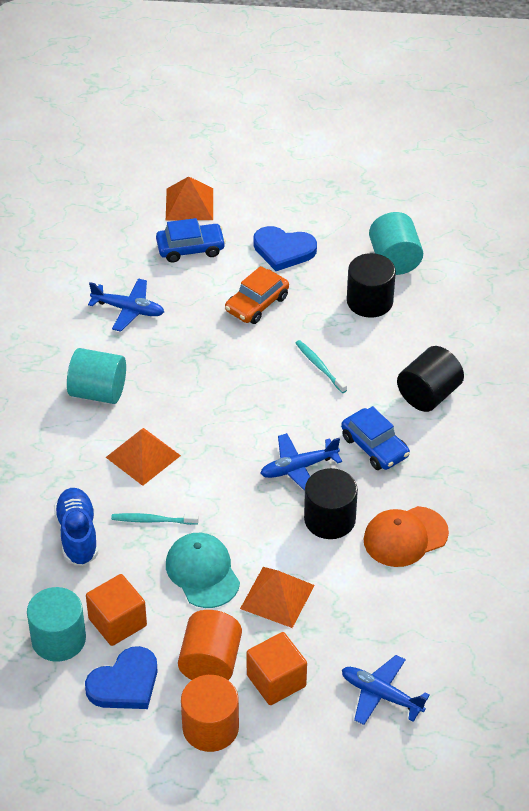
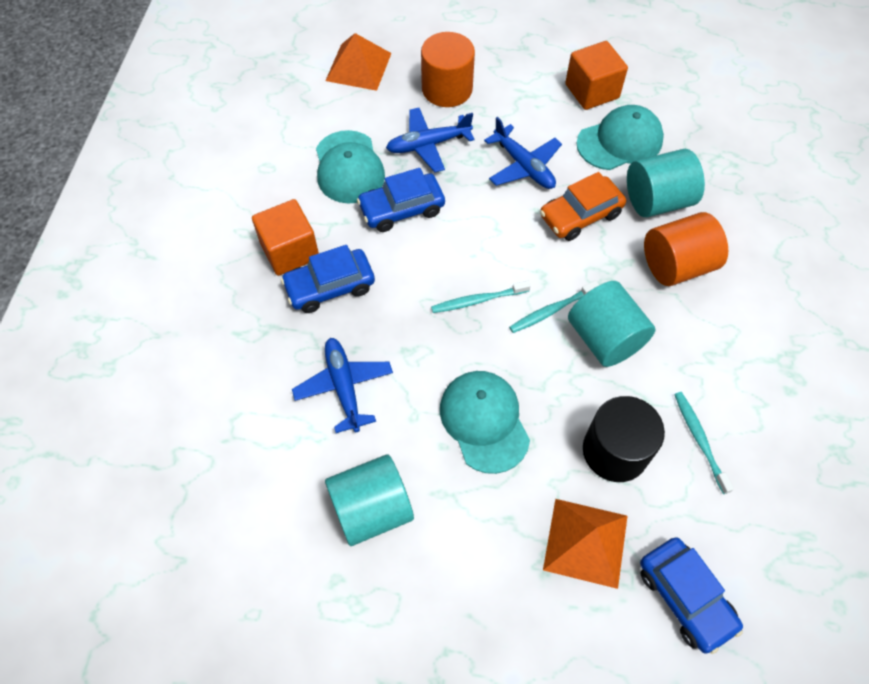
black cylinder: 3 -> 1
blue car: 2 -> 3
blue heart: 2 -> 0
blue shoe: 1 -> 0
orange cap: 1 -> 0
orange pyramid: 3 -> 2
turquoise cap: 1 -> 3
turquoise toothbrush: 2 -> 3

